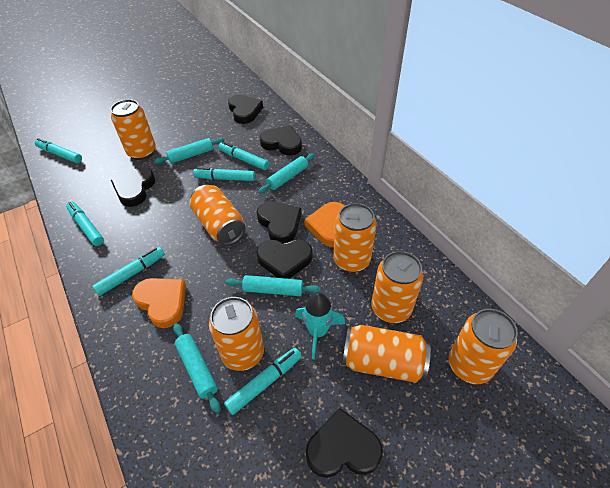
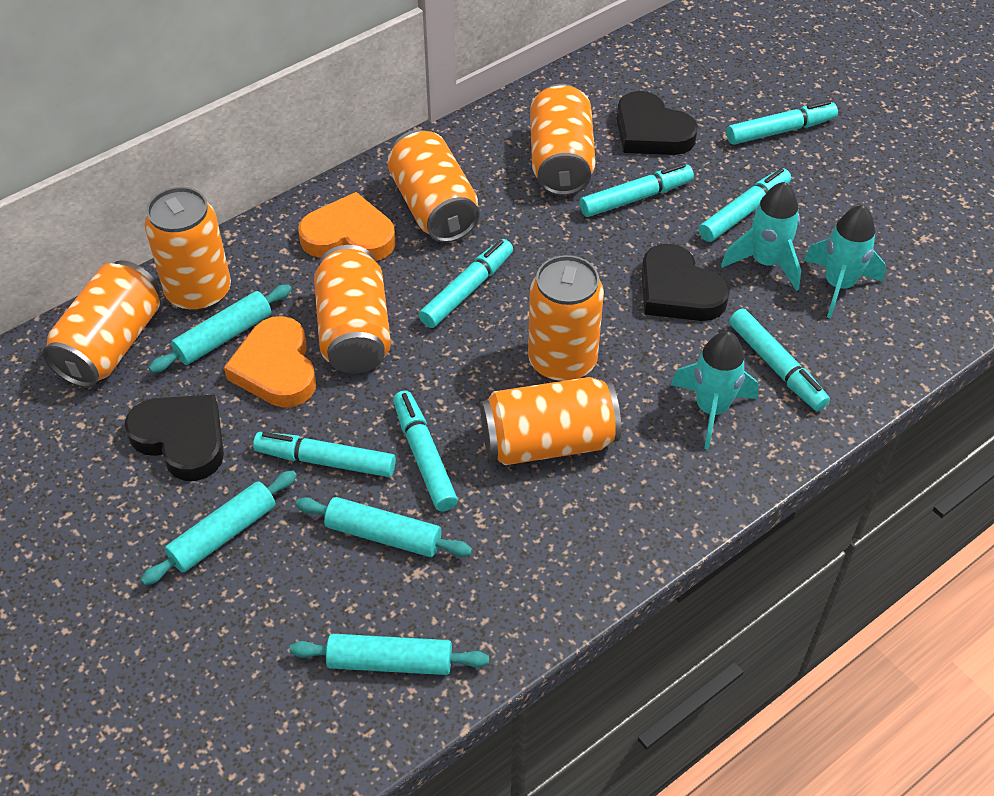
black heart: 6 -> 3
turquoise marker: 6 -> 7
turquoise rocket: 1 -> 3

